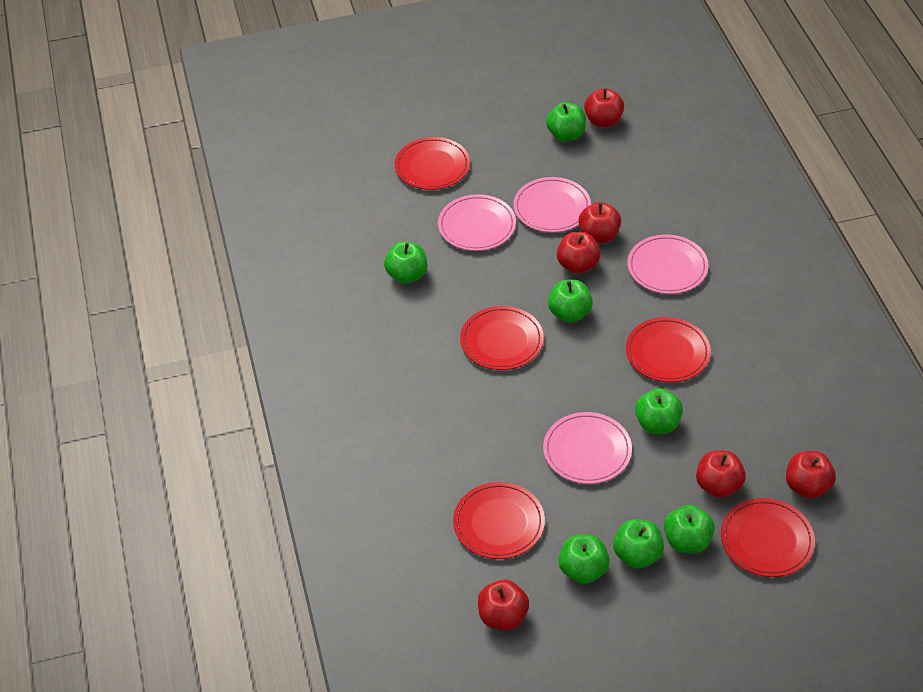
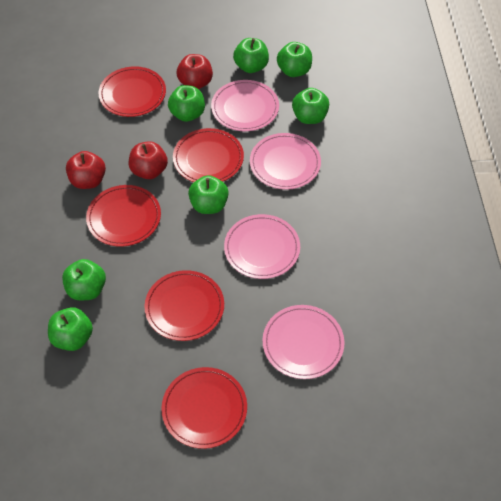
red apple: 6 -> 3

